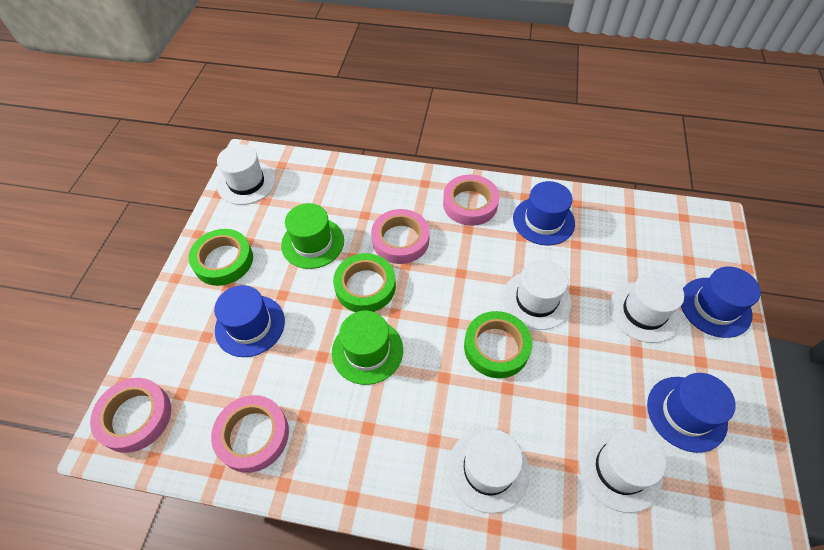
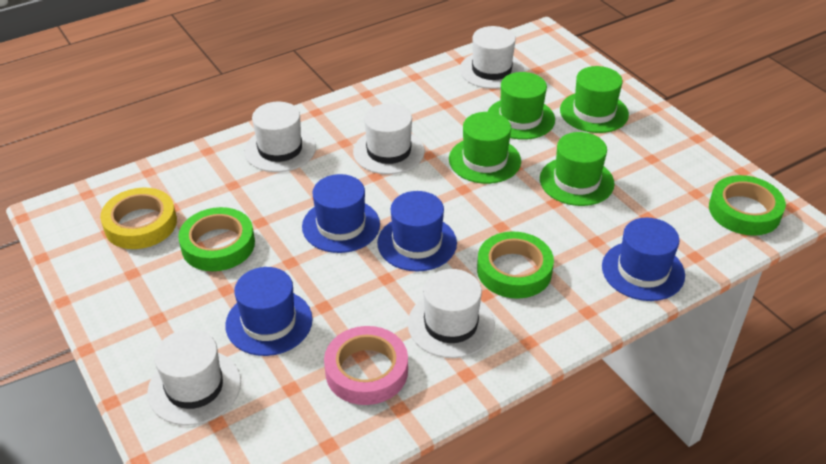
green hat: 2 -> 4
pink tape: 4 -> 1
yellow tape: 0 -> 1

